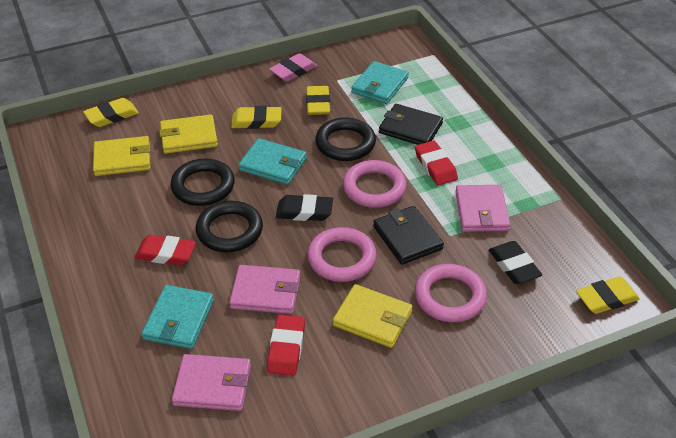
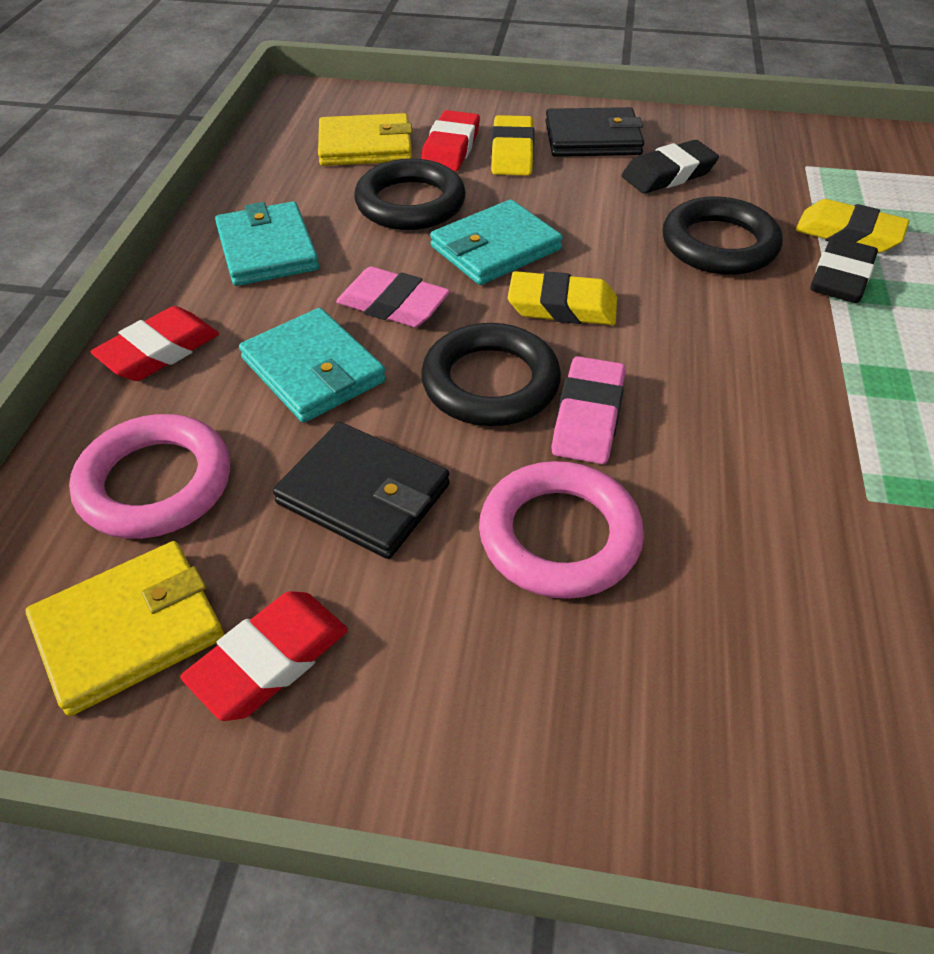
pink eraser: 1 -> 2
pink ring: 3 -> 2
pink wallet: 3 -> 0
yellow eraser: 4 -> 3
yellow wallet: 3 -> 2

